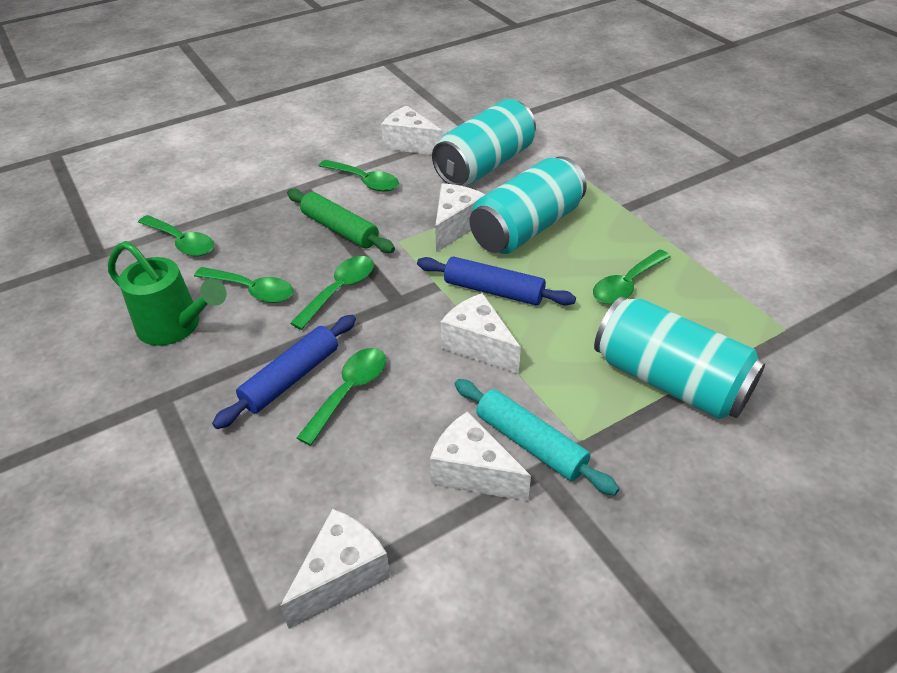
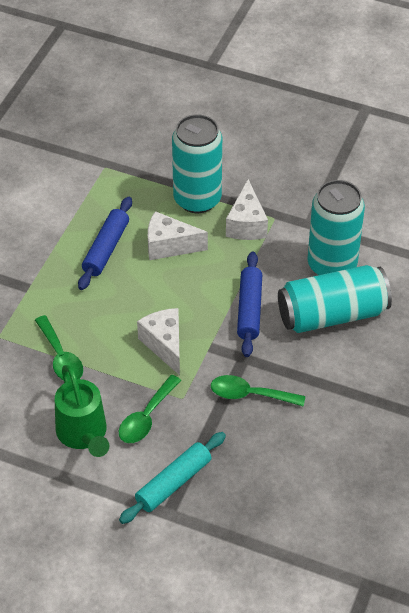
green rolling pin: 1 -> 0
green spoon: 6 -> 3
white cheese: 5 -> 3

